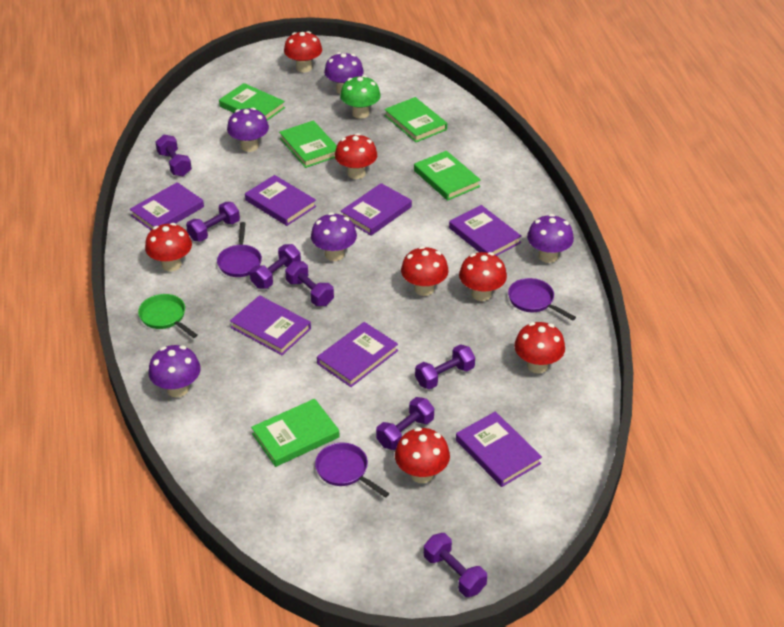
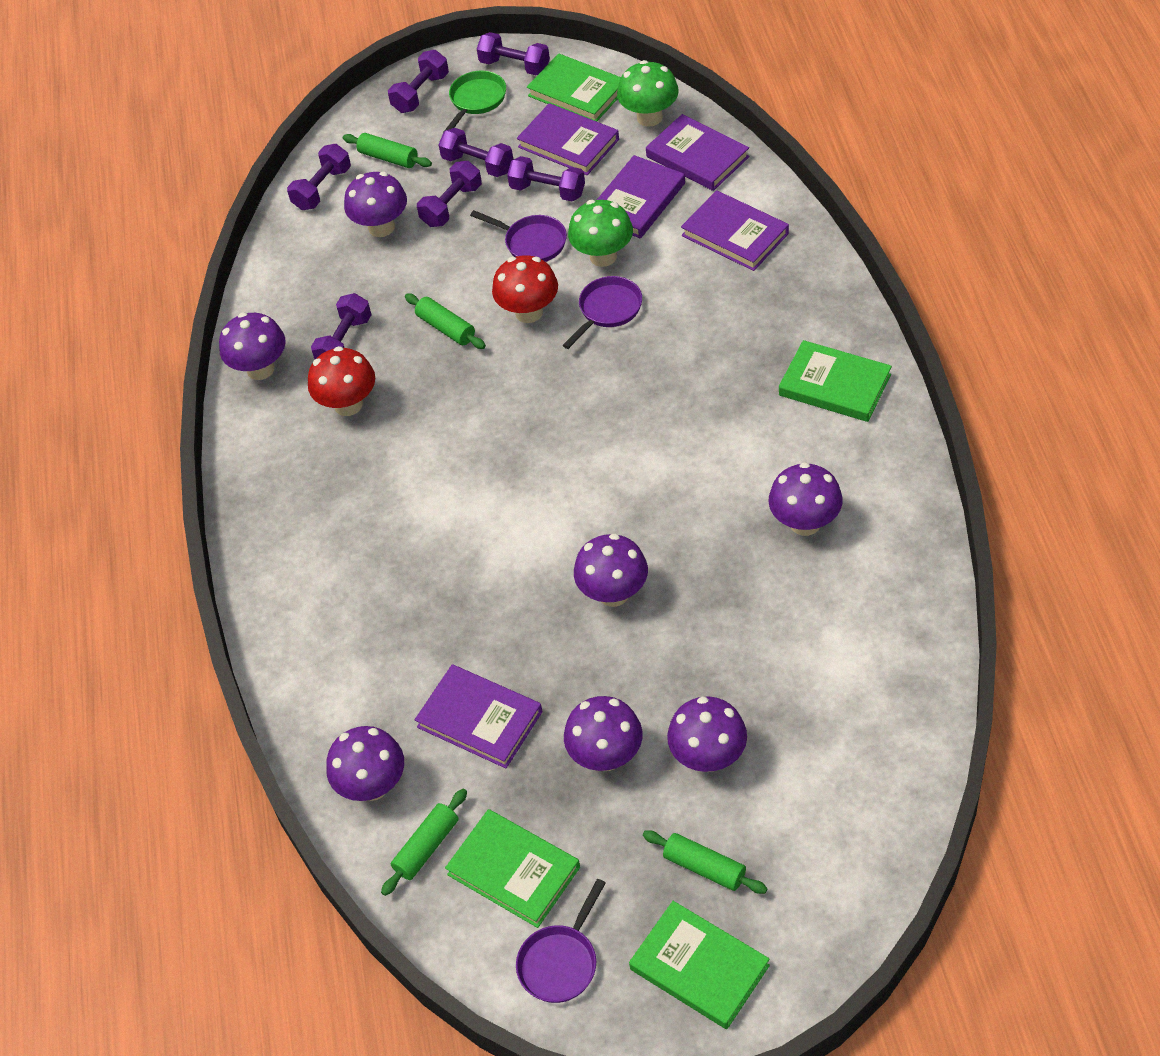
green book: 5 -> 4
green mushroom: 1 -> 2
green rolling pin: 0 -> 4
purple book: 7 -> 5
purple mushroom: 5 -> 7
red mushroom: 7 -> 2

